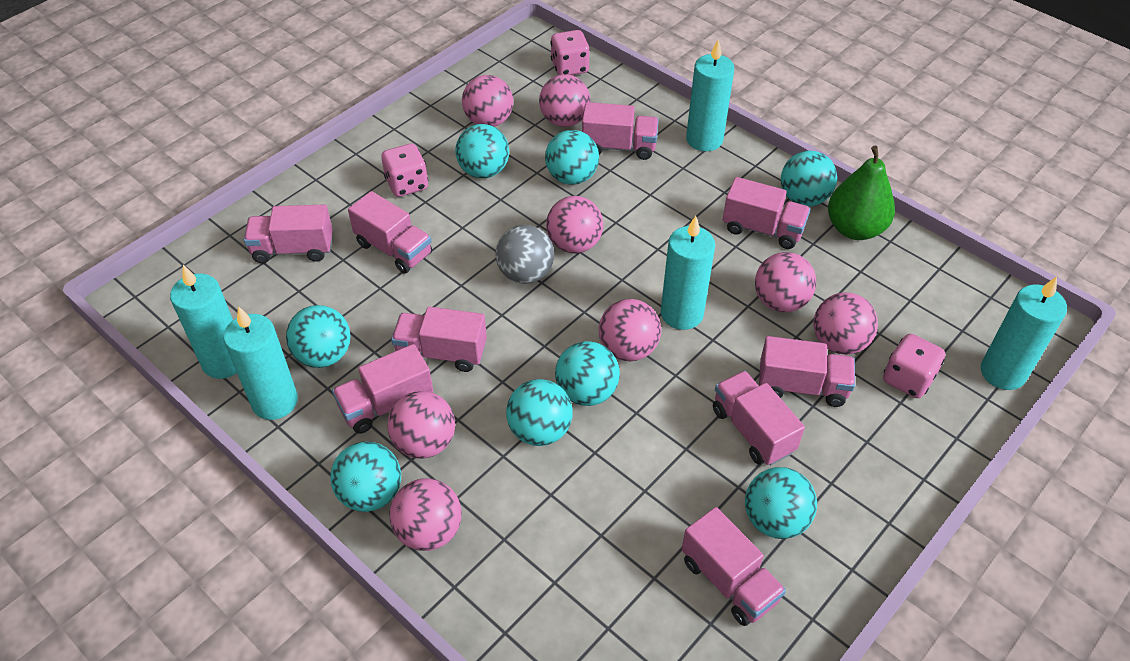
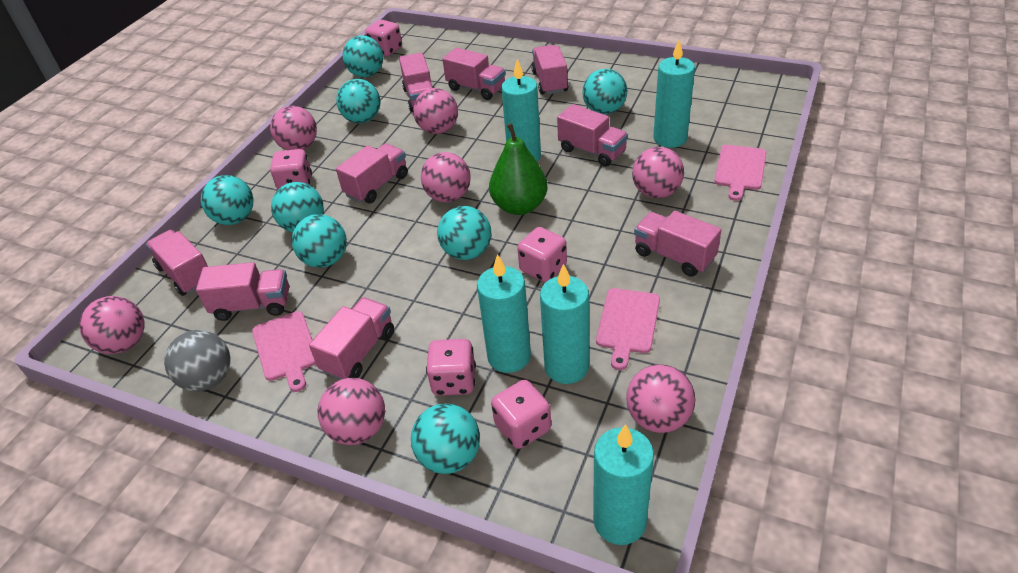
pink ball: 8 -> 7
pink cutting board: 0 -> 3
pink dice: 3 -> 5

